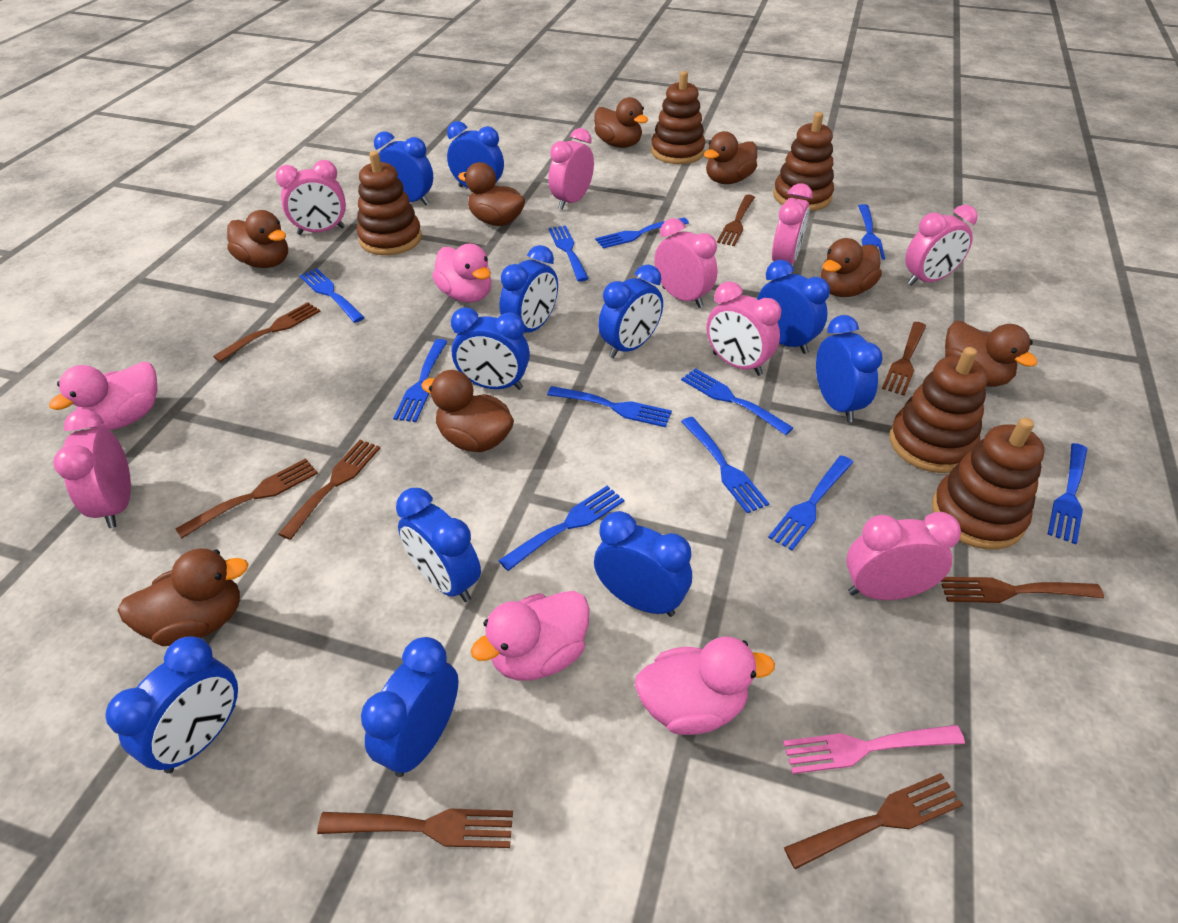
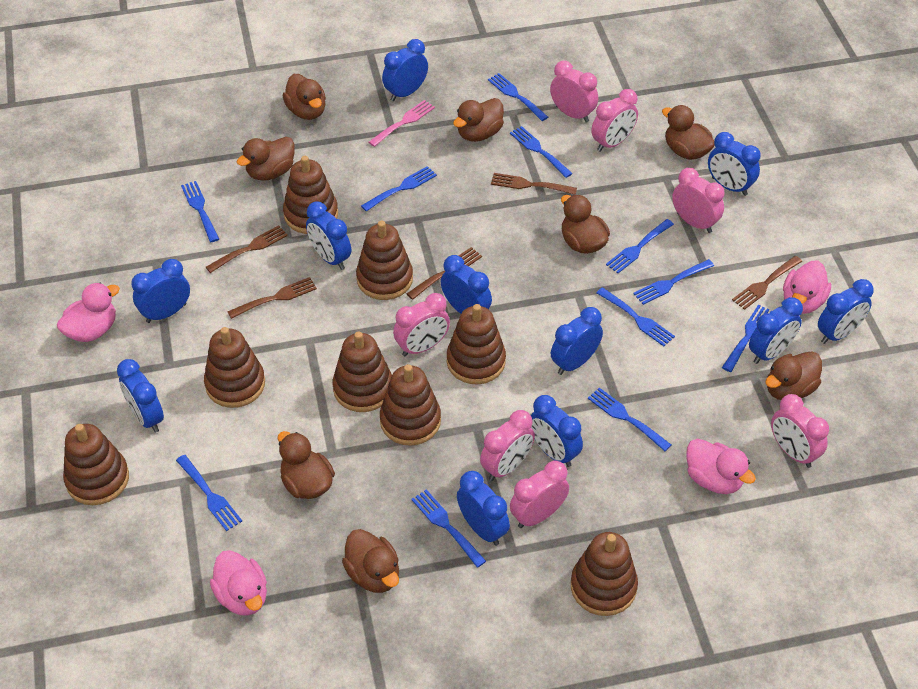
brown fork: 8 -> 5
brown stacking toy: 5 -> 8
pink clock: 8 -> 7

